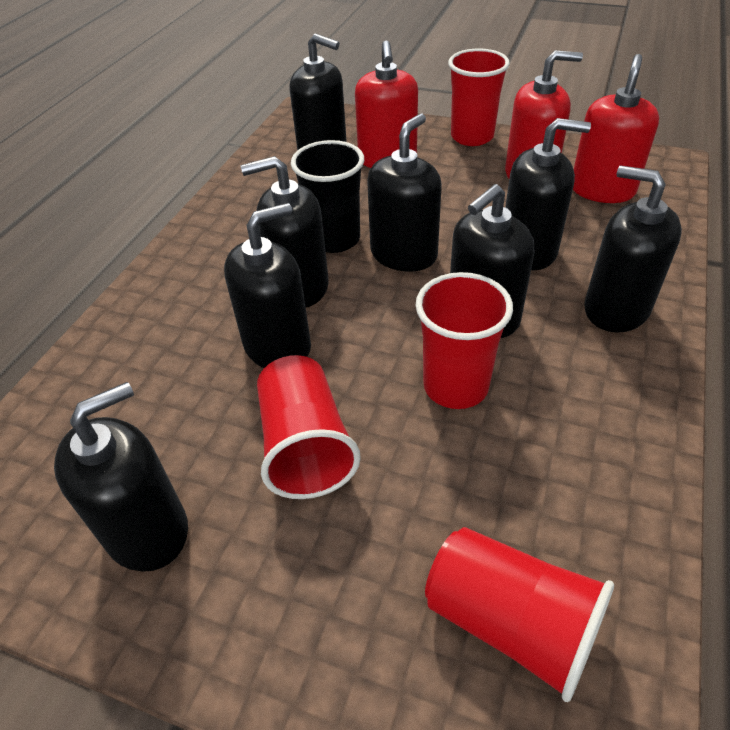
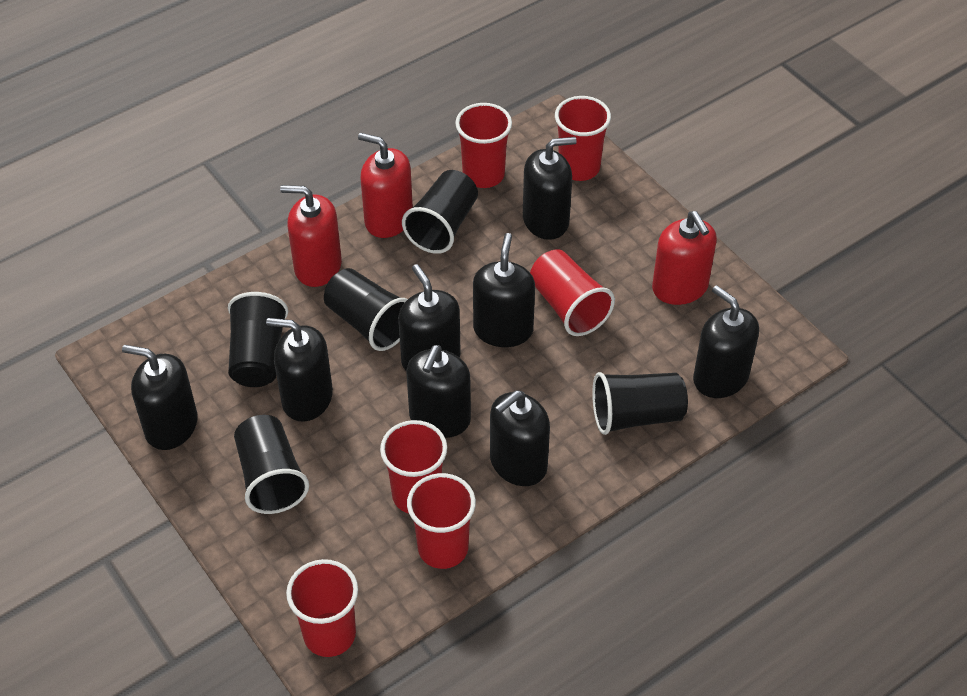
black cup: 1 -> 5
red cup: 4 -> 6

